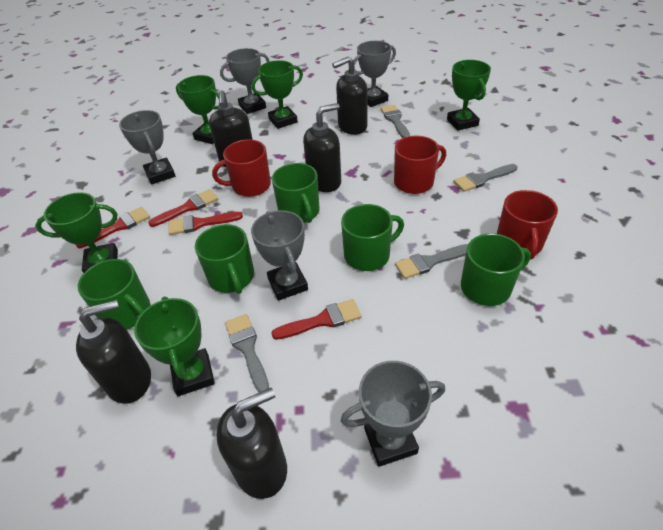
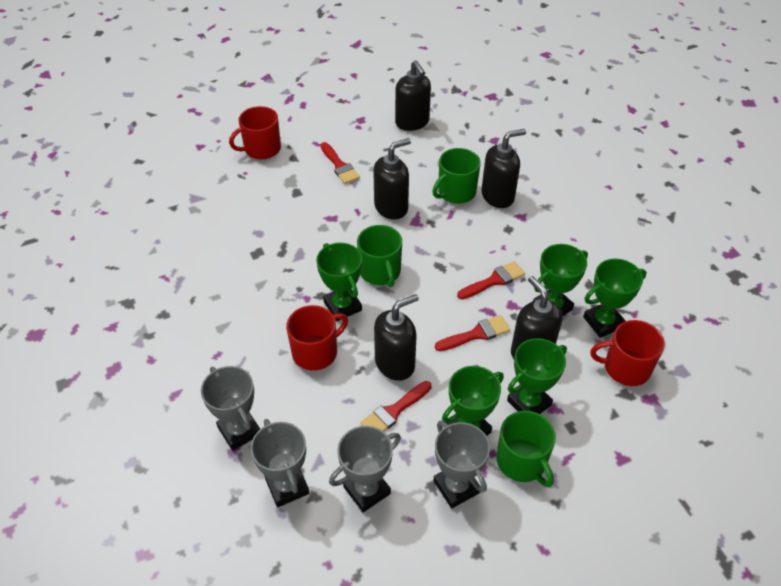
green mug: 5 -> 3
grey brush: 4 -> 0
grey trophy: 5 -> 4

